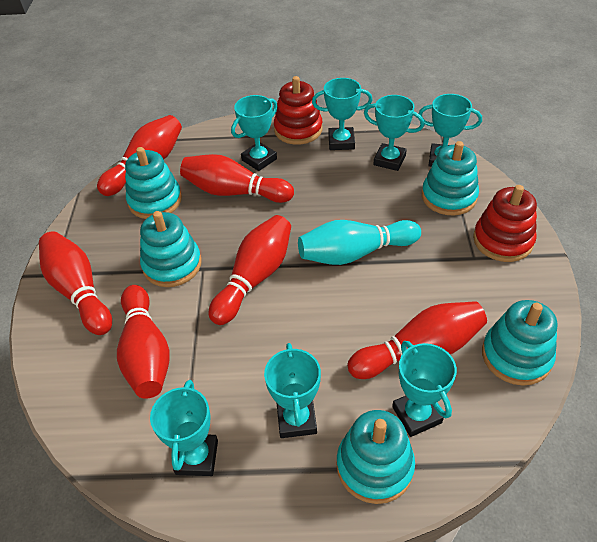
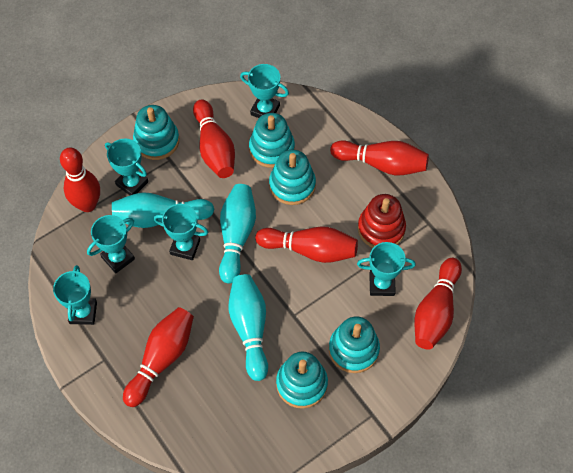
red stacking toy: 2 -> 1
turquoise bowling pin: 1 -> 3
turquoise trophy: 7 -> 6

